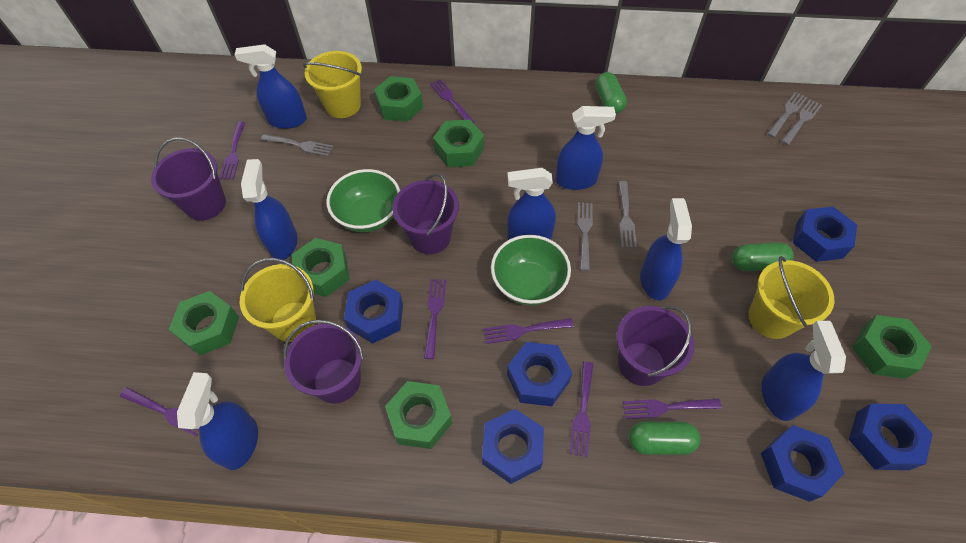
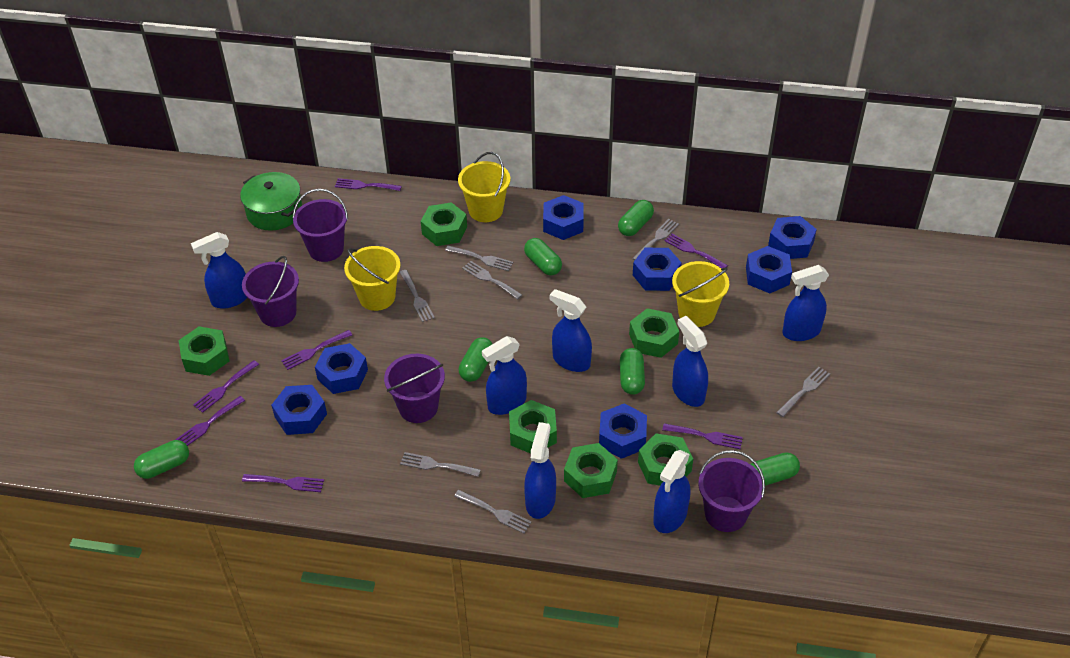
blue nut: 6 -> 7
green bowl: 2 -> 0
green capsule: 3 -> 6
green pot: 0 -> 1
grey fork: 5 -> 7

